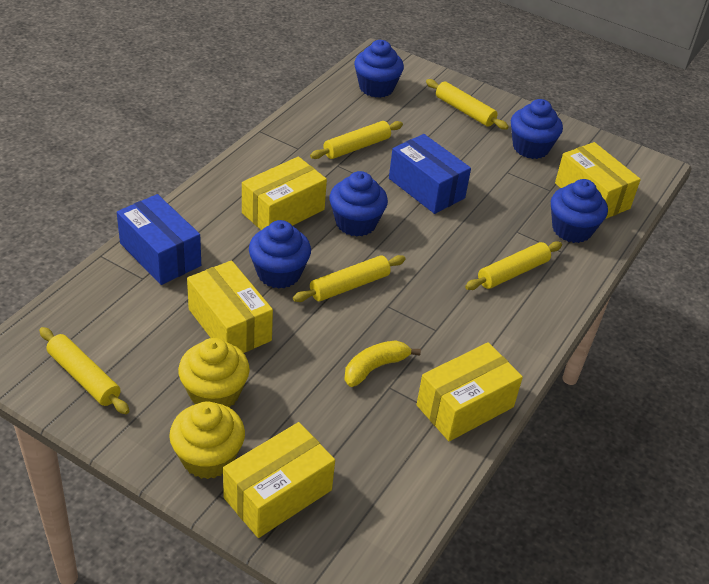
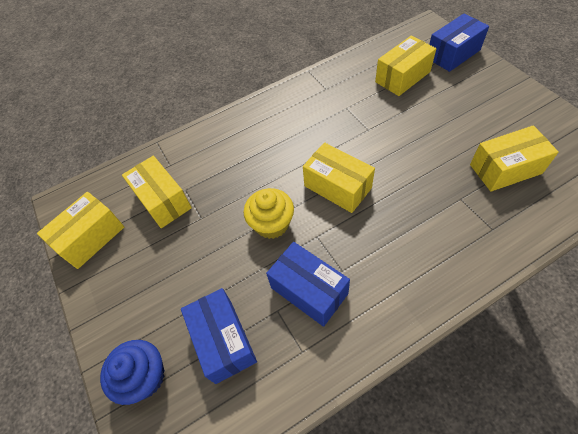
blue box: 2 -> 3
blue cupcake: 5 -> 1
yellow banana: 1 -> 0
yellow cupcake: 2 -> 1
yellow rolling pin: 5 -> 0

